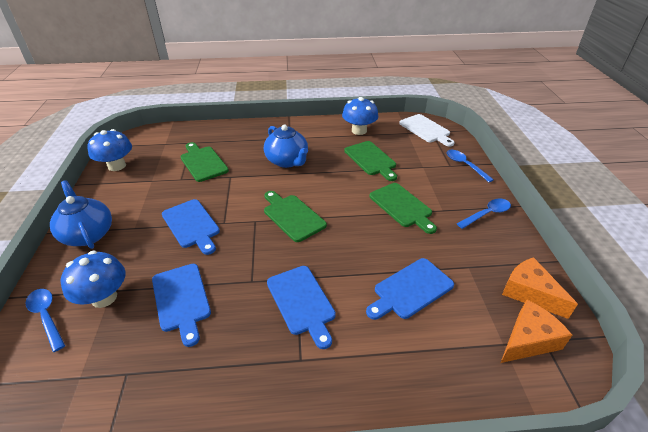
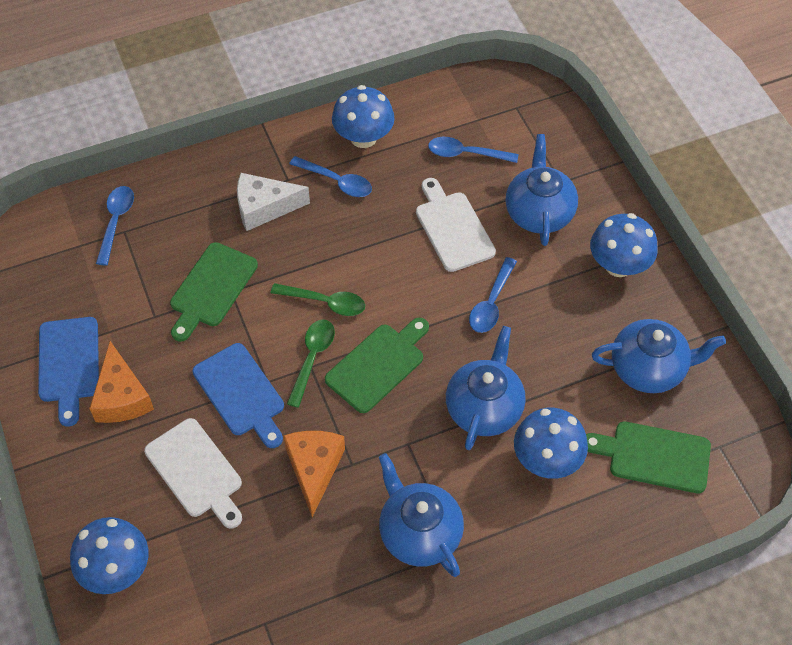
blue cutting board: 4 -> 2
blue mushroom: 3 -> 4
blue spoon: 3 -> 4
blue teapot: 2 -> 4
green cutting board: 4 -> 3
green spoon: 0 -> 2
white cheese: 0 -> 1
white cutting board: 1 -> 2

